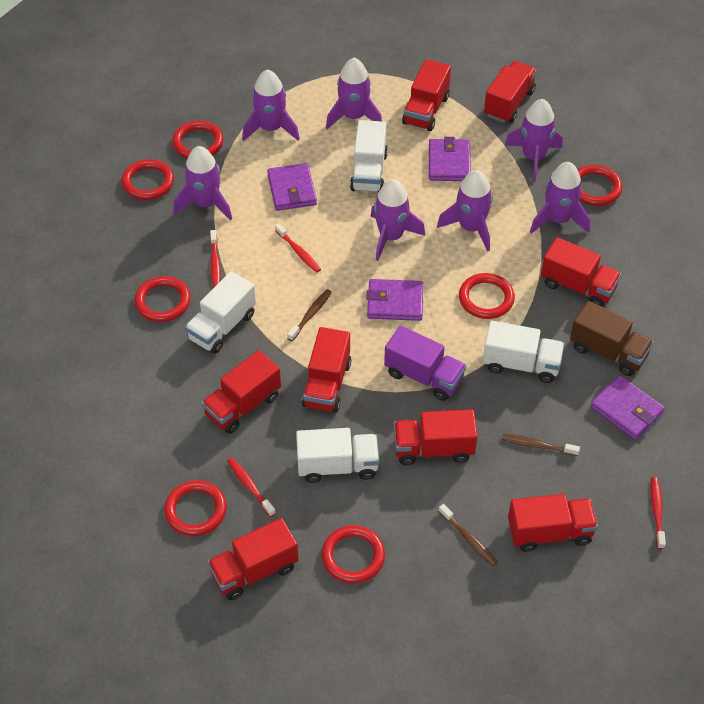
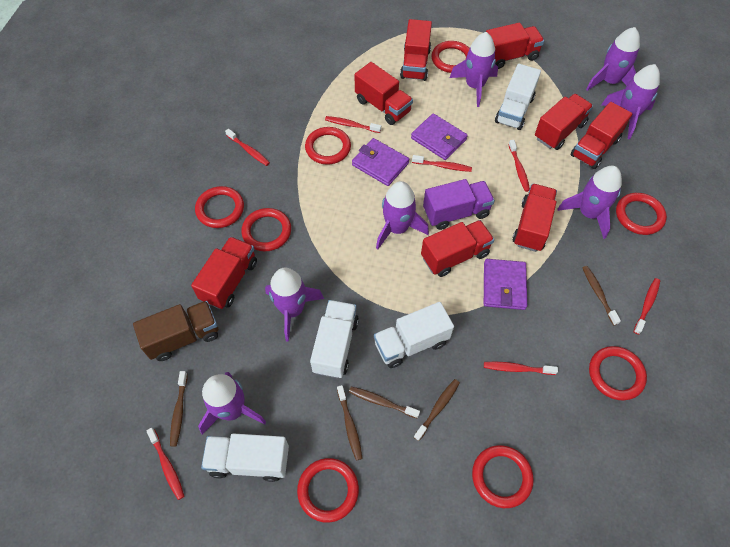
brown toothbrush: 3 -> 5
purple wallet: 4 -> 3
red ring: 7 -> 8
red toothbrush: 4 -> 7

